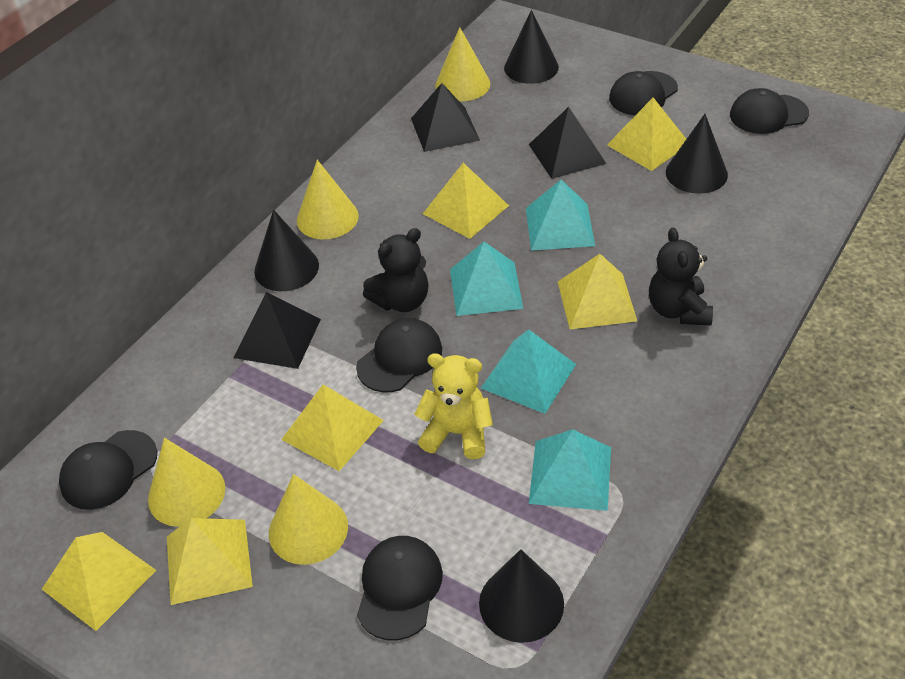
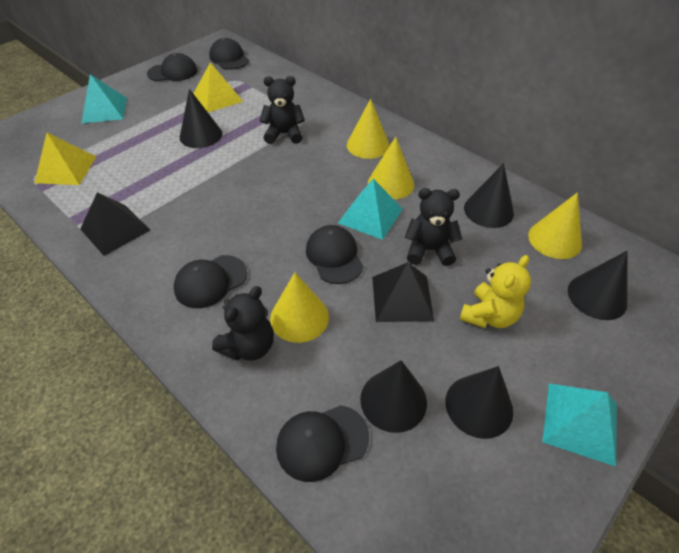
black cone: 4 -> 5
black pyramid: 3 -> 2
black teddy bear: 2 -> 3
turquoise pyramid: 4 -> 3
yellow pyramid: 6 -> 2

